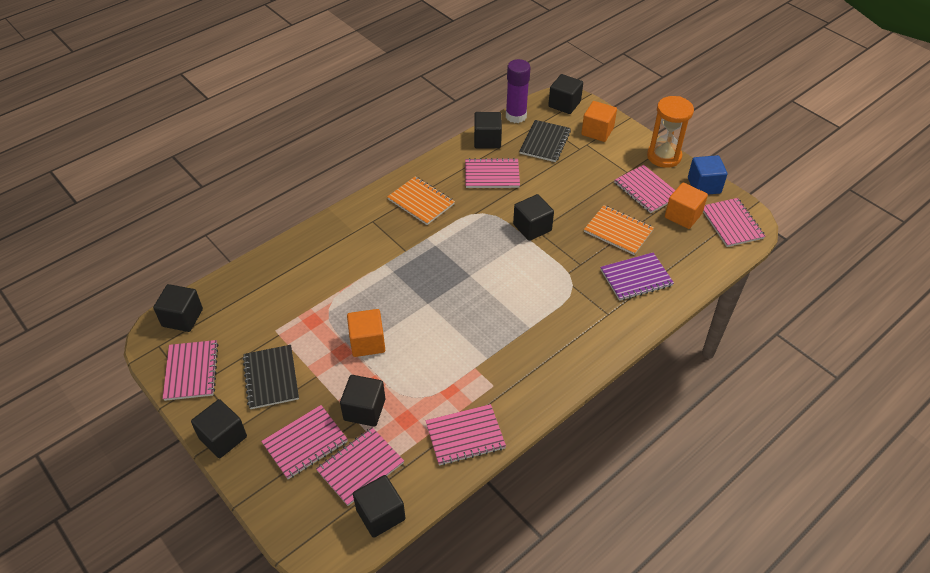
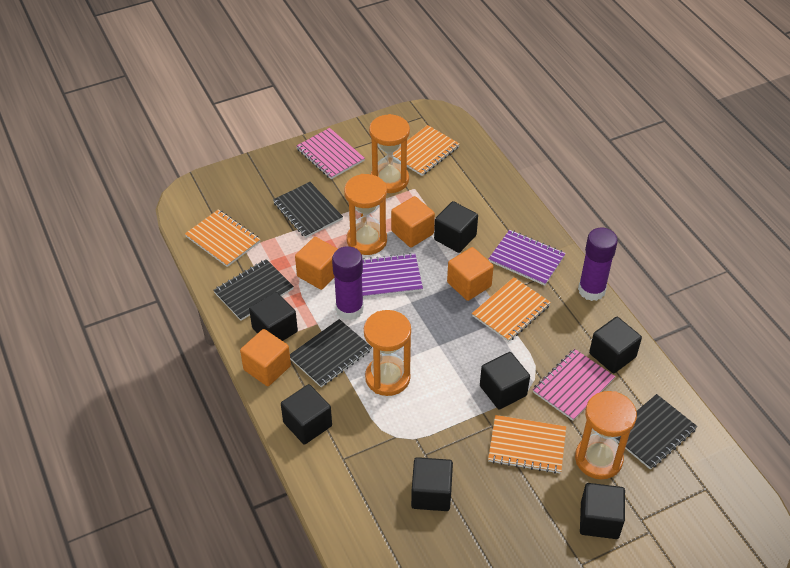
black notebook: 2 -> 4
blue cube: 1 -> 0
orange cube: 3 -> 4
orange hourglass: 1 -> 4
orange notebook: 2 -> 4
pink notebook: 7 -> 2
purple glue stick: 1 -> 2
purple notebook: 1 -> 2

